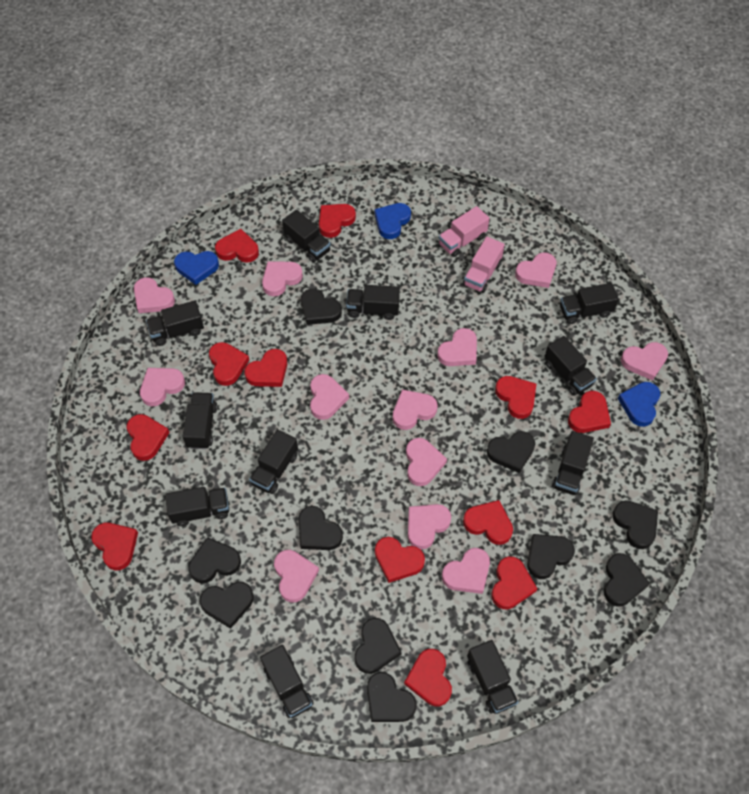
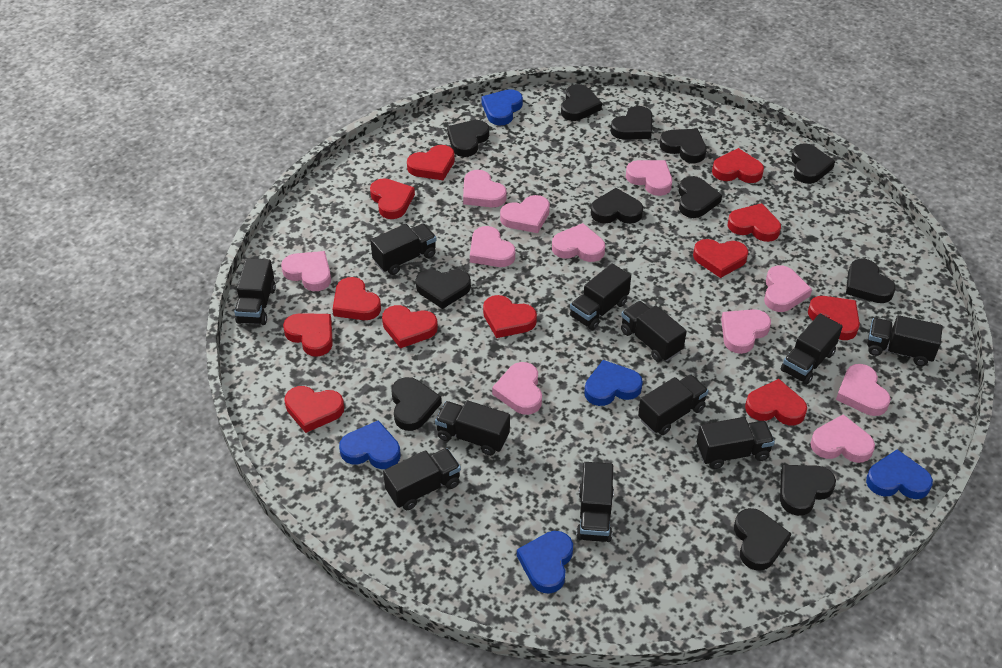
black heart: 10 -> 12
blue heart: 3 -> 5
pink heart: 12 -> 11
pink truck: 2 -> 0

